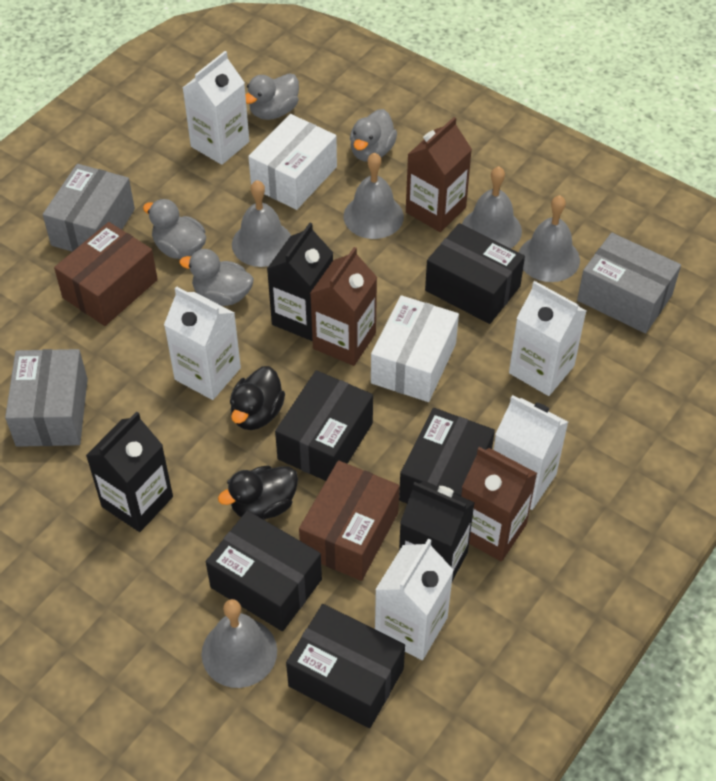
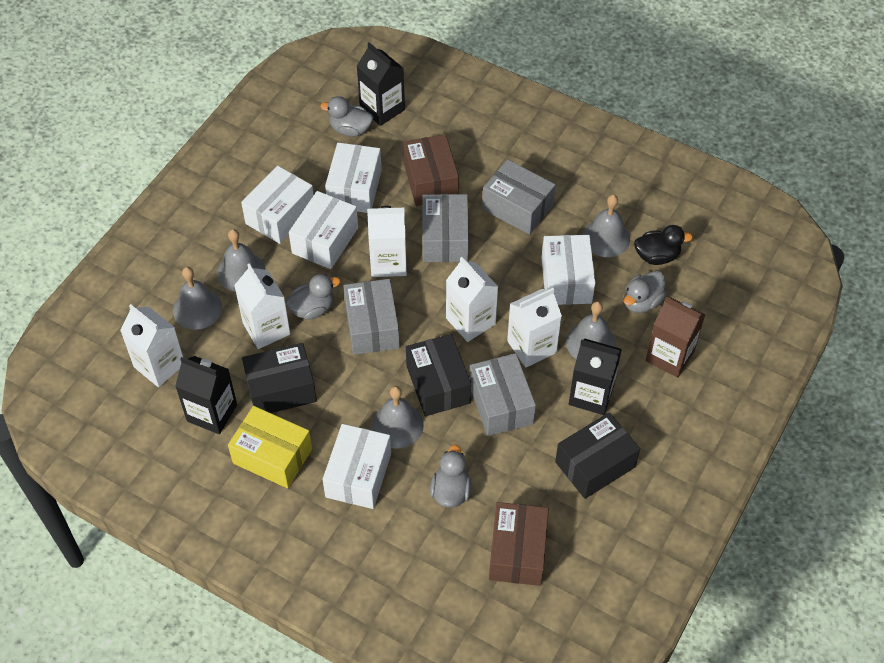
black box: 5 -> 3
black duck: 2 -> 1
brown carton: 3 -> 1
grey box: 3 -> 4
white box: 2 -> 5
yellow box: 0 -> 1

